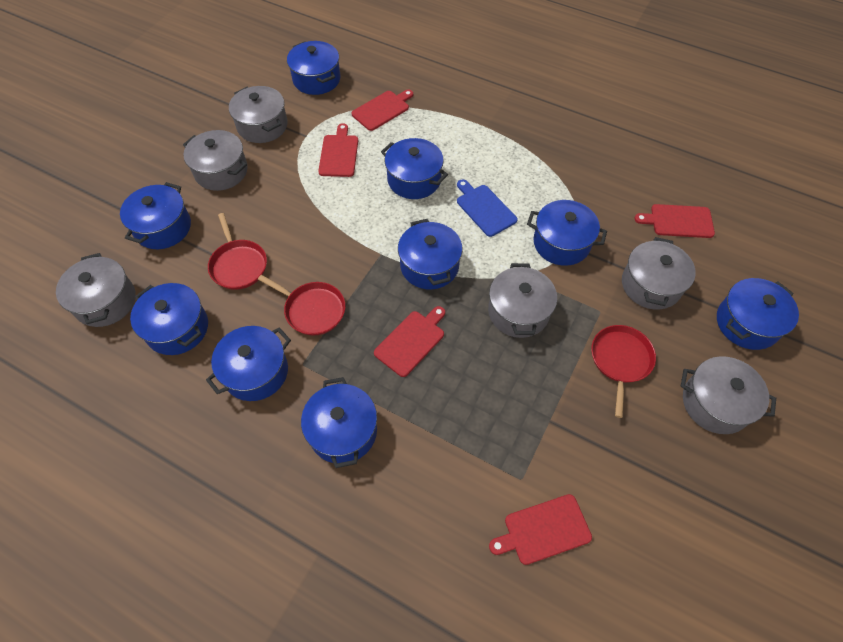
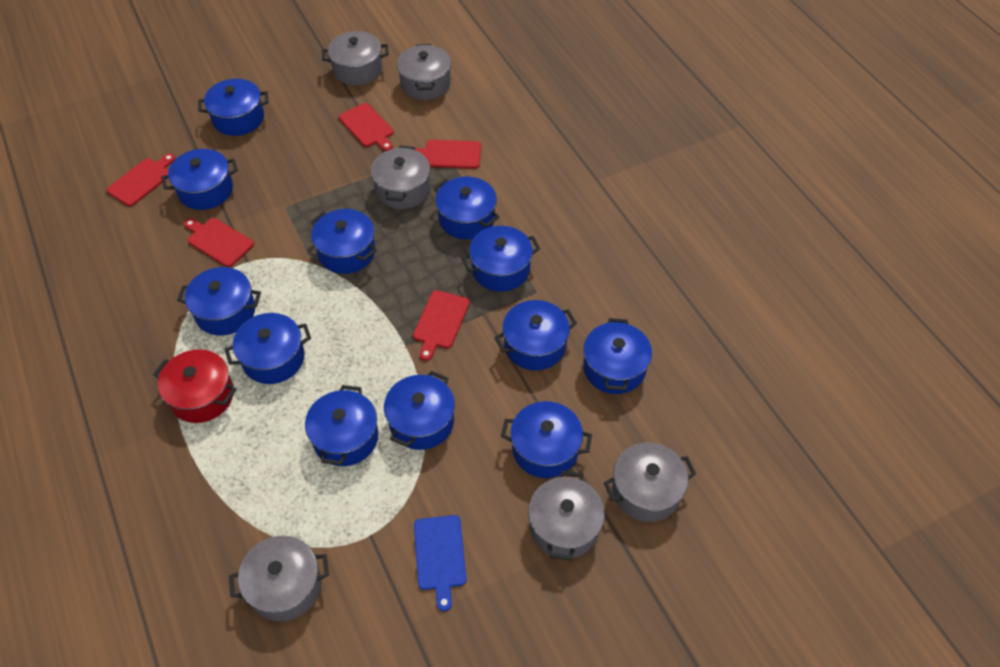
blue pot: 9 -> 12
red pan: 3 -> 0
red pot: 0 -> 1

